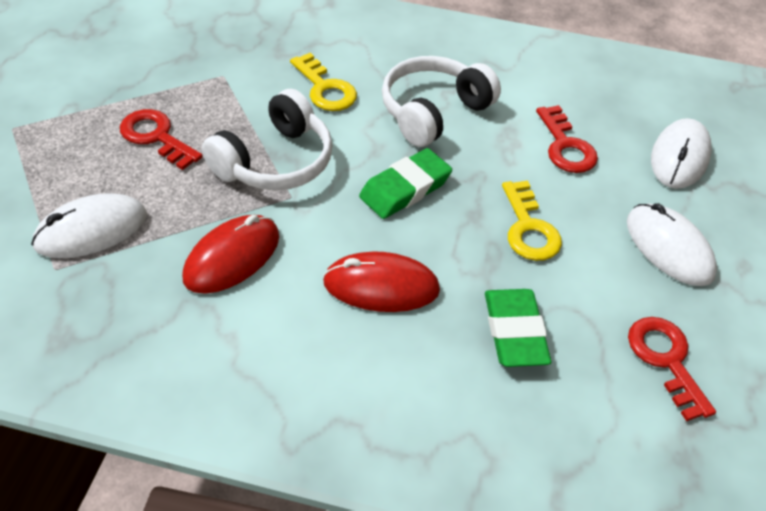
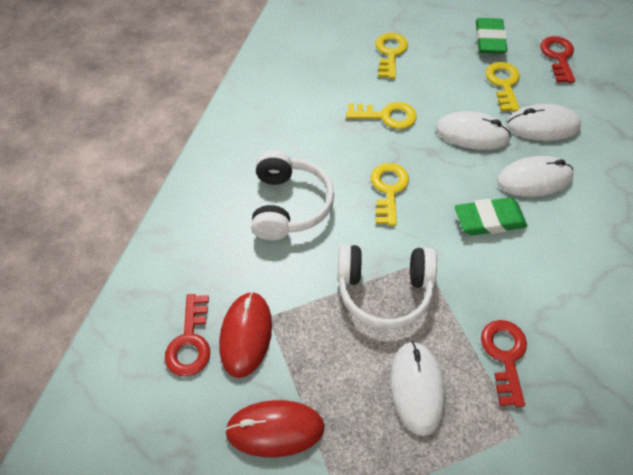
white mouse: 3 -> 4
yellow key: 2 -> 4

